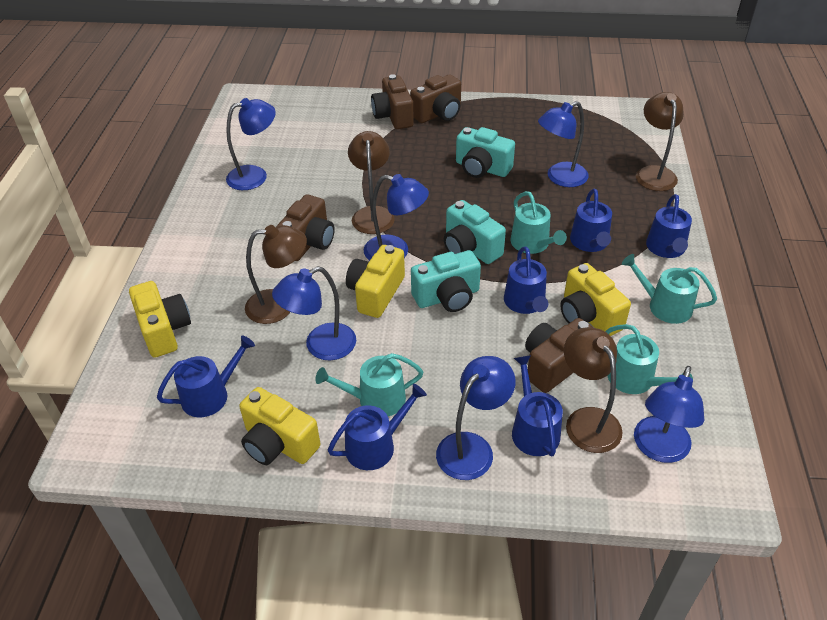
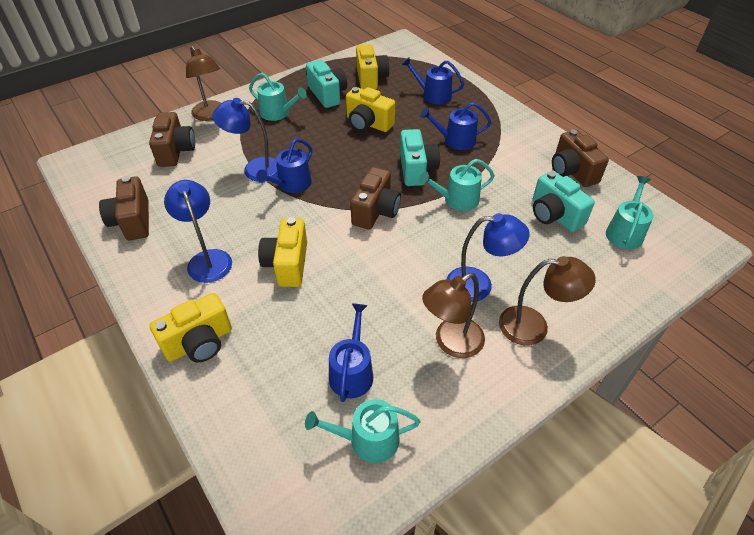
blue lamp: 6 -> 3
blue watering can: 6 -> 4
brown lamp: 4 -> 3

